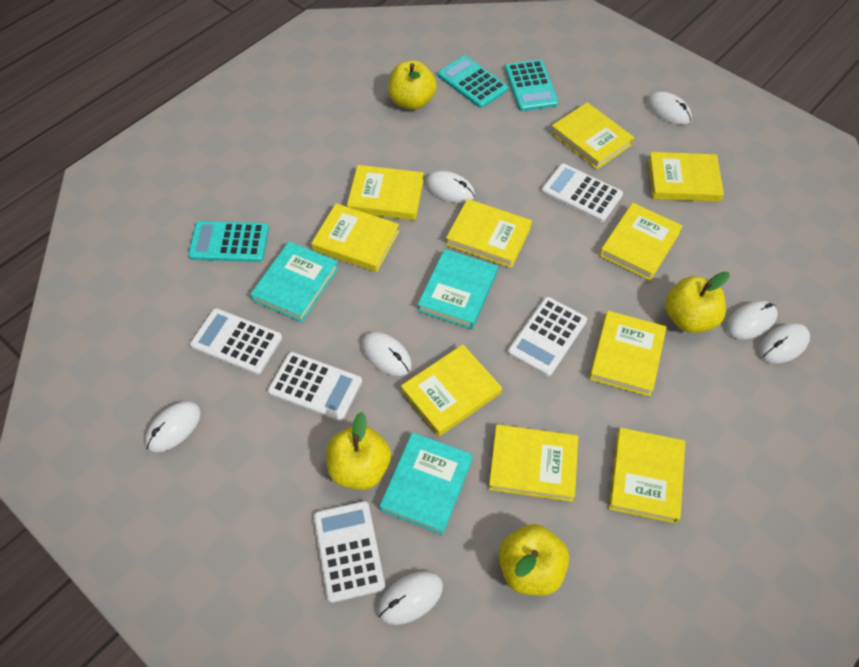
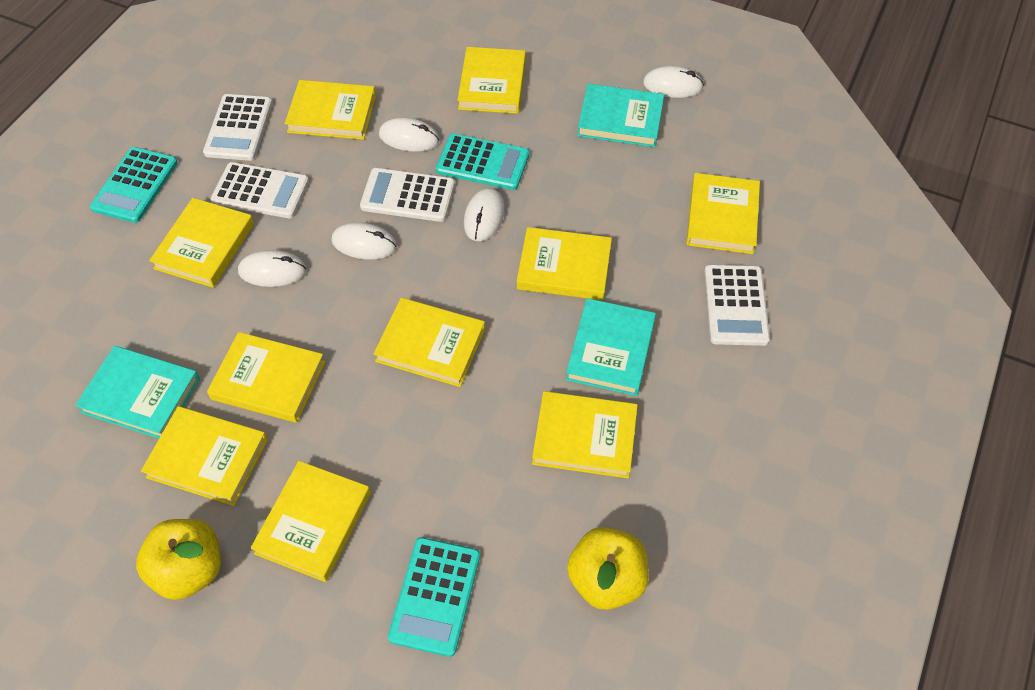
white calculator: 5 -> 4
white mouse: 7 -> 5
yellow apple: 4 -> 2

